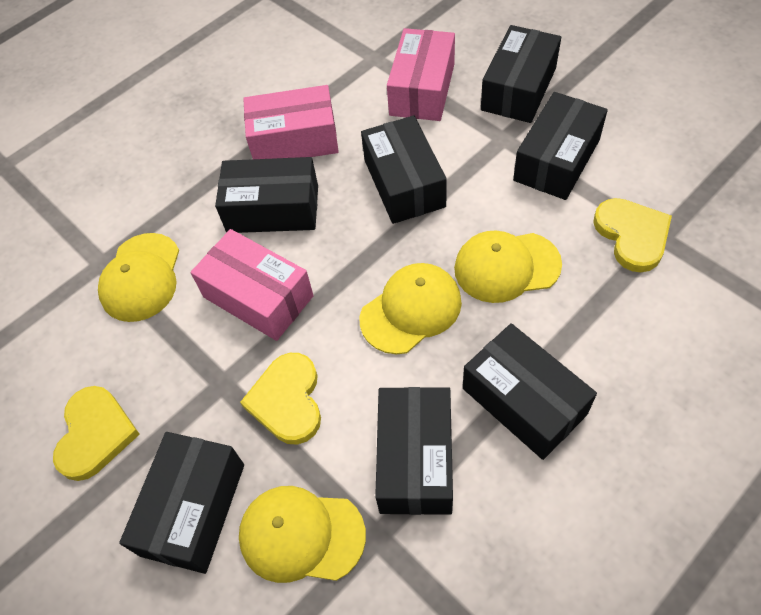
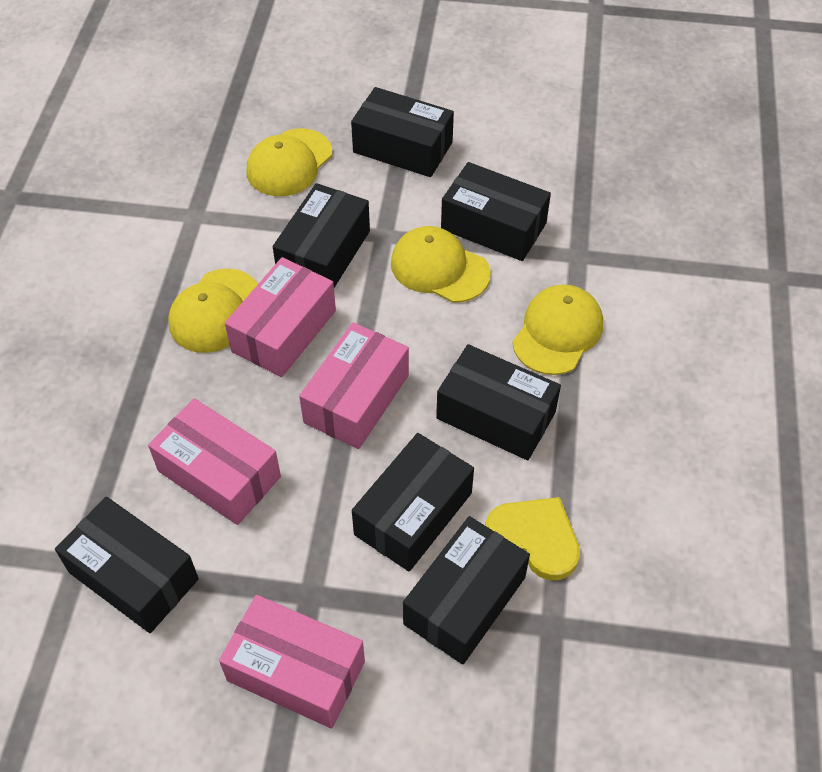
pink box: 3 -> 4
yellow heart: 3 -> 1

